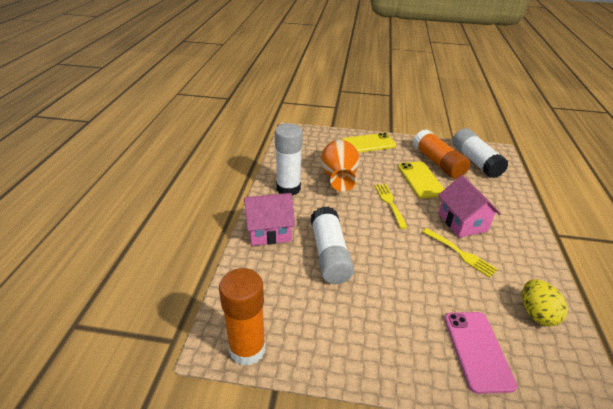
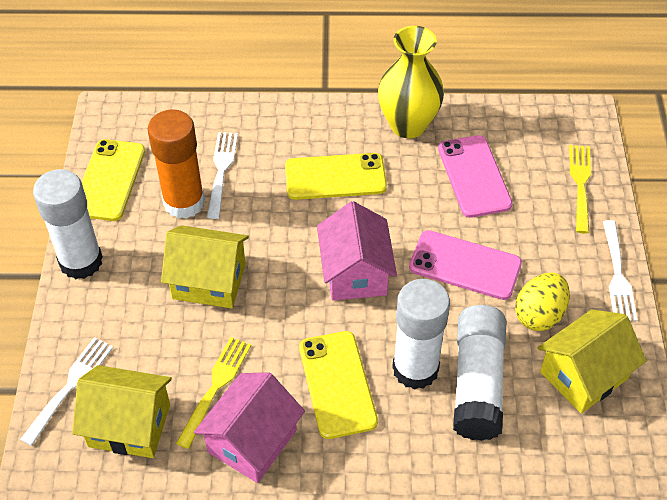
orange glue stick: 2 -> 1
orange vase: 1 -> 0
pink phone: 1 -> 2
white fork: 0 -> 3
yellow house: 0 -> 3
yellow phone: 2 -> 3
yellow vase: 0 -> 1

